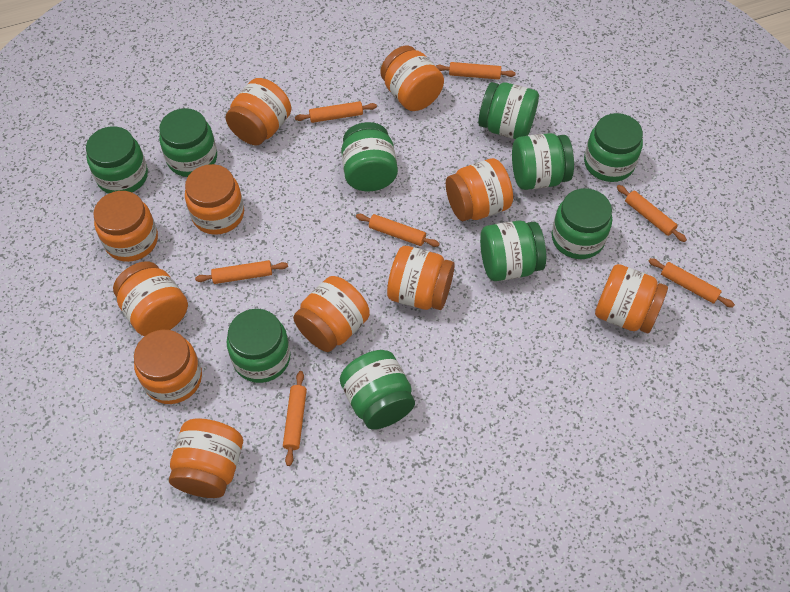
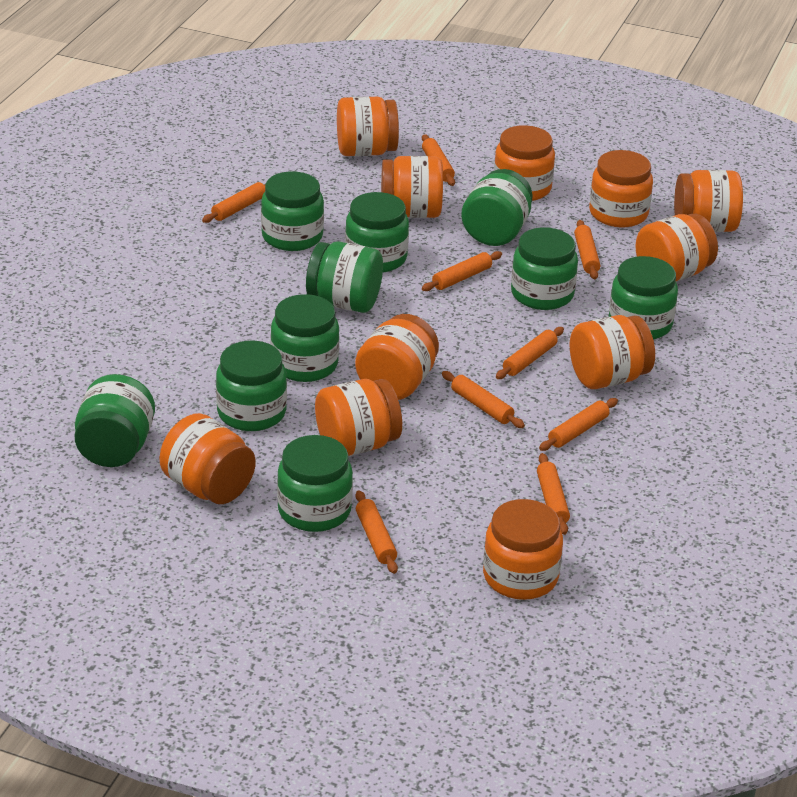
orange rolling pin: 7 -> 9

